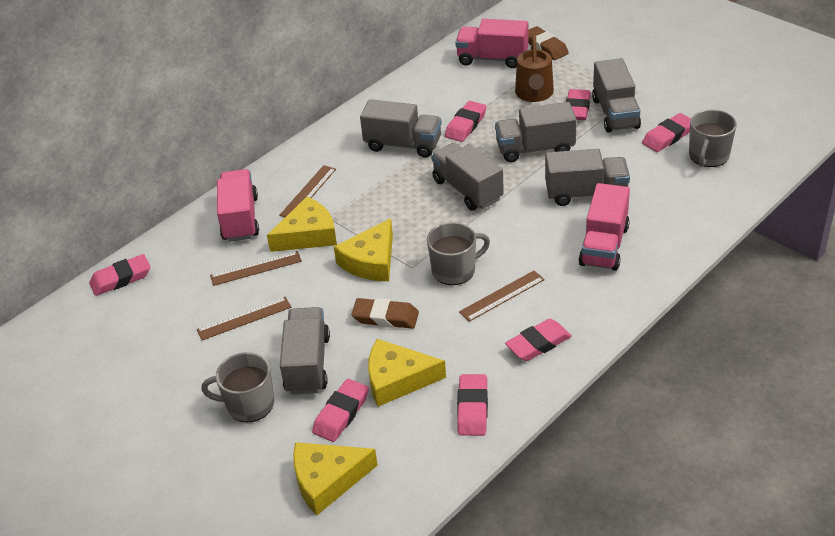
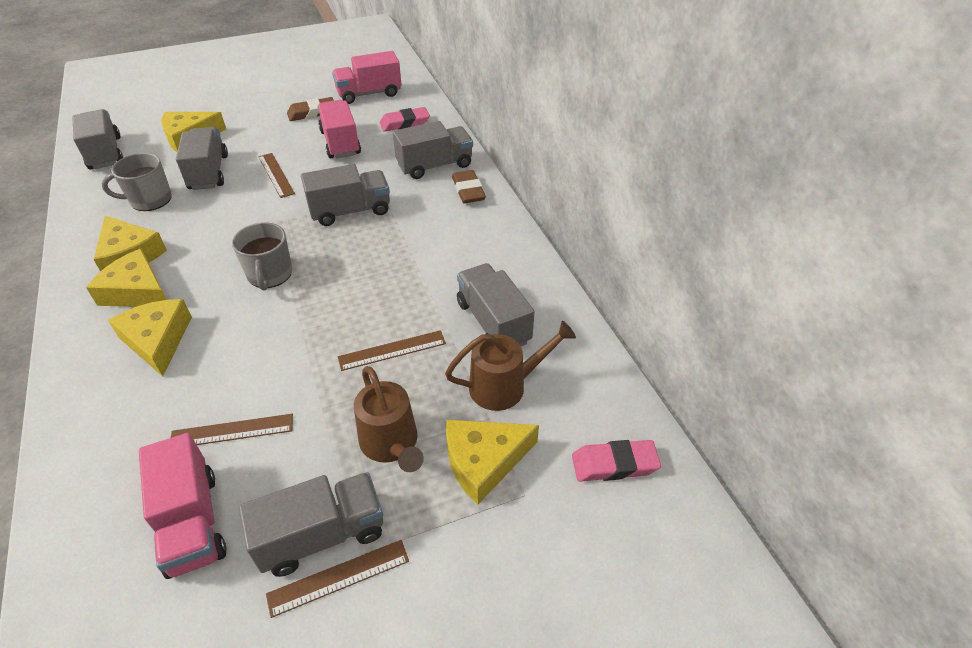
brown watering can: 1 -> 2
grey mug: 3 -> 2
pink eraser: 7 -> 2
yellow cheese: 4 -> 5

